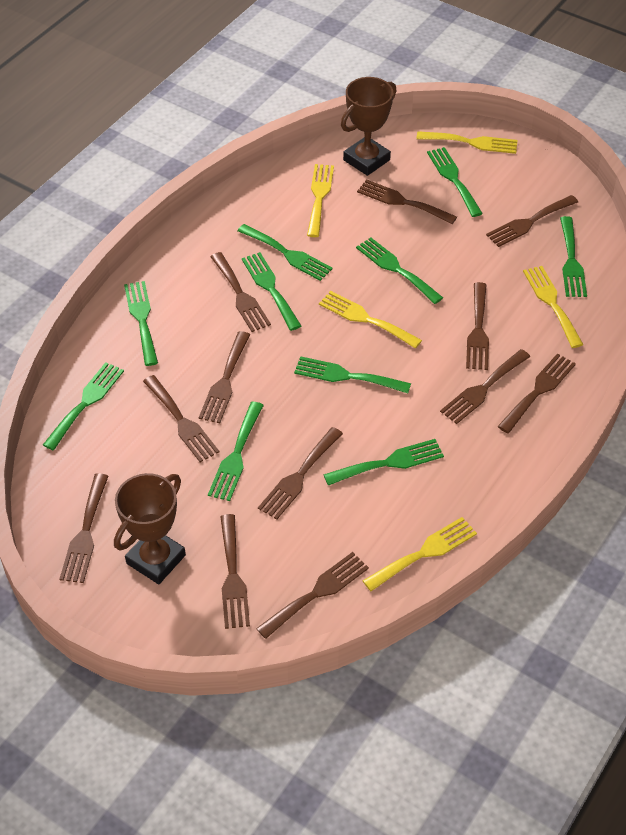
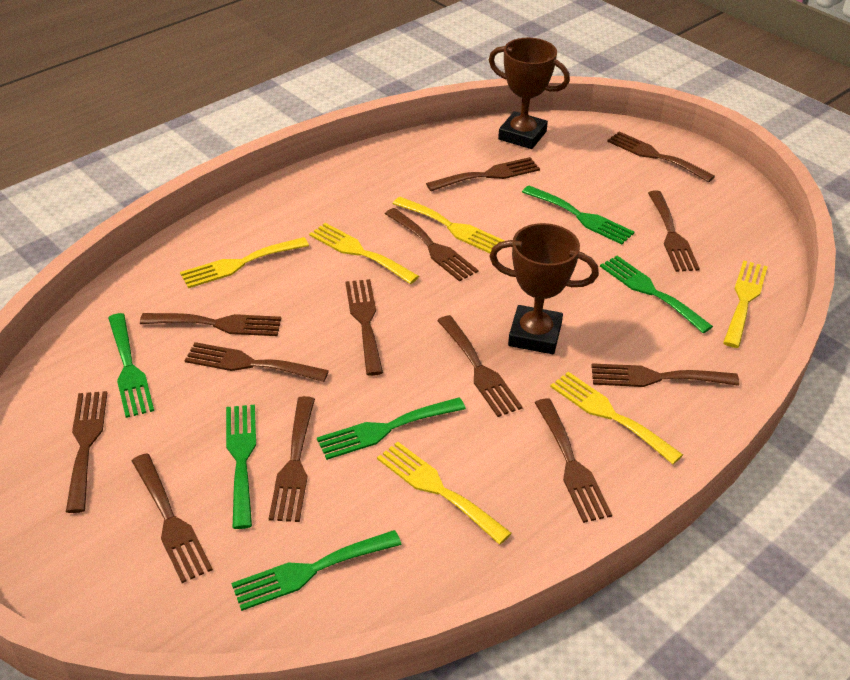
brown fork: 12 -> 13
green fork: 10 -> 6
yellow fork: 5 -> 6

